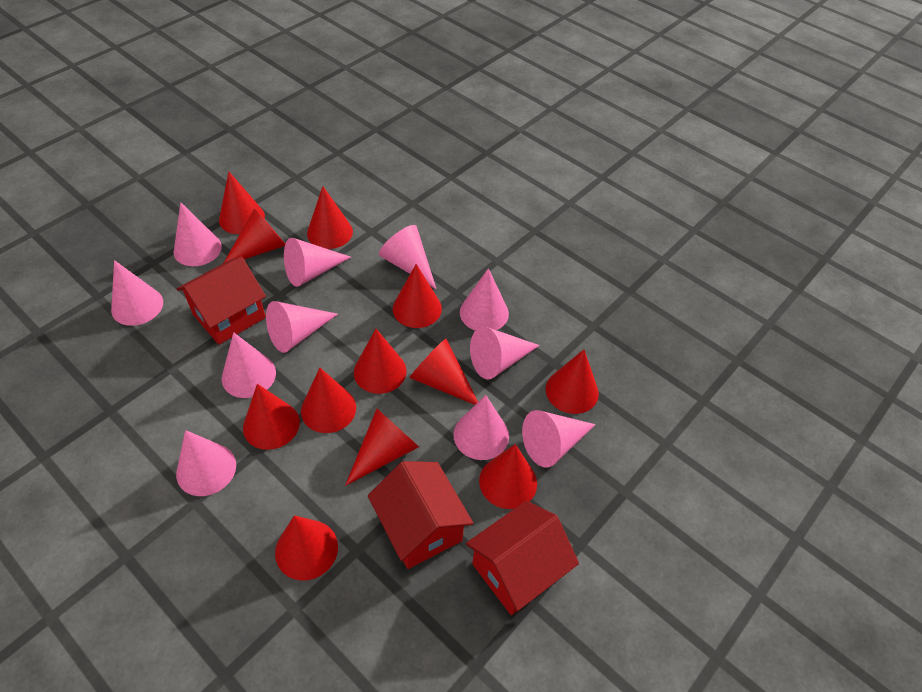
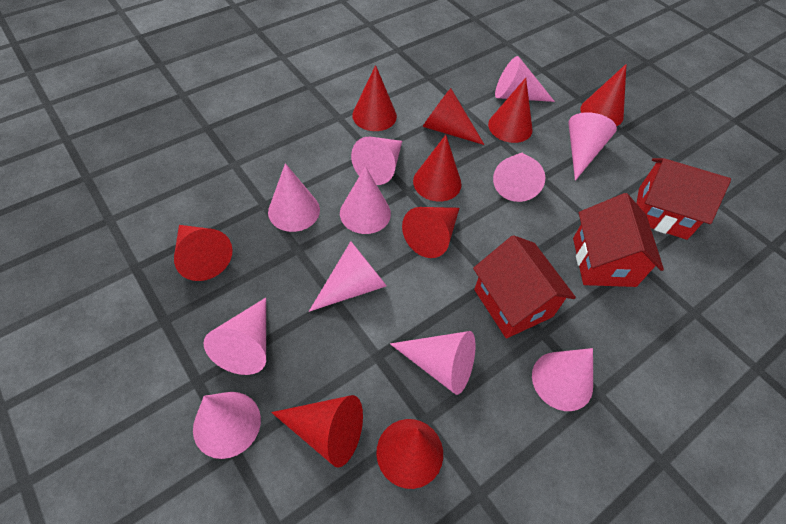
red cone: 12 -> 9

